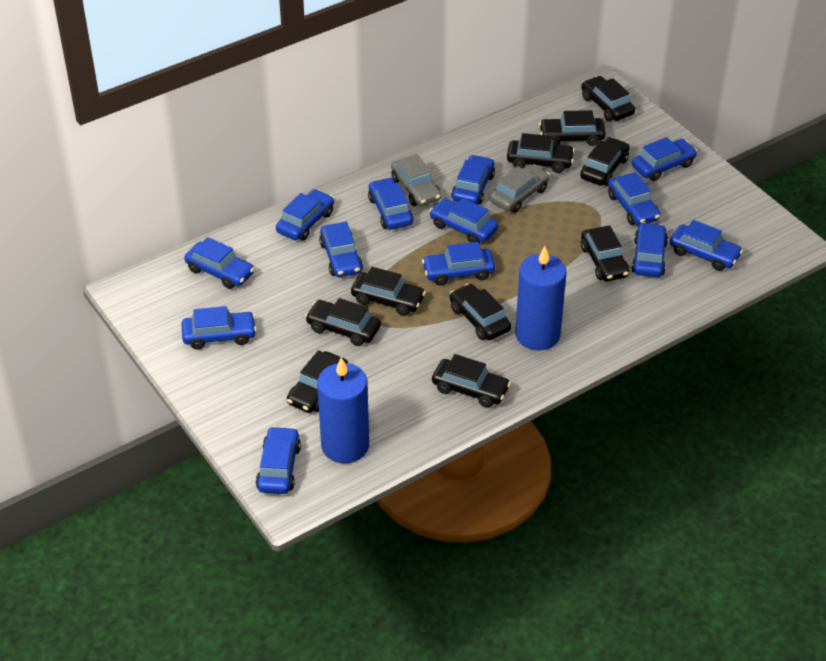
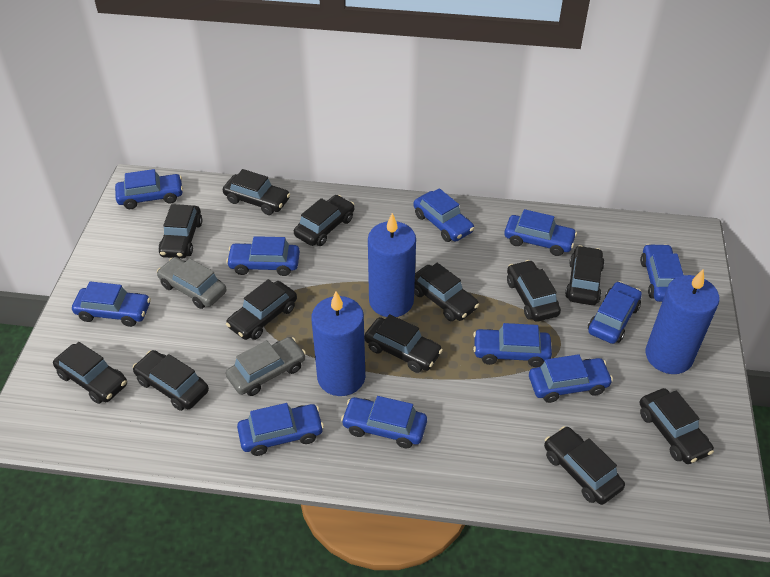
black car: 10 -> 12
blue candle: 2 -> 3
blue car: 13 -> 11

